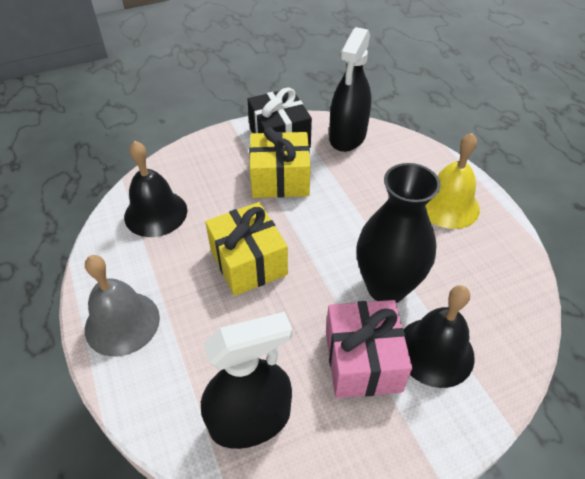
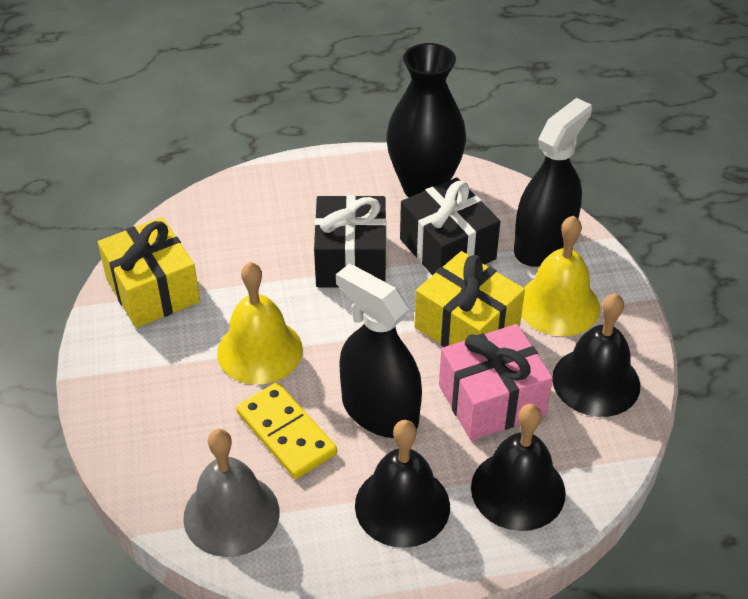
black bell: 2 -> 3
black gift: 1 -> 2
yellow bell: 1 -> 2
yellow domino: 0 -> 1

